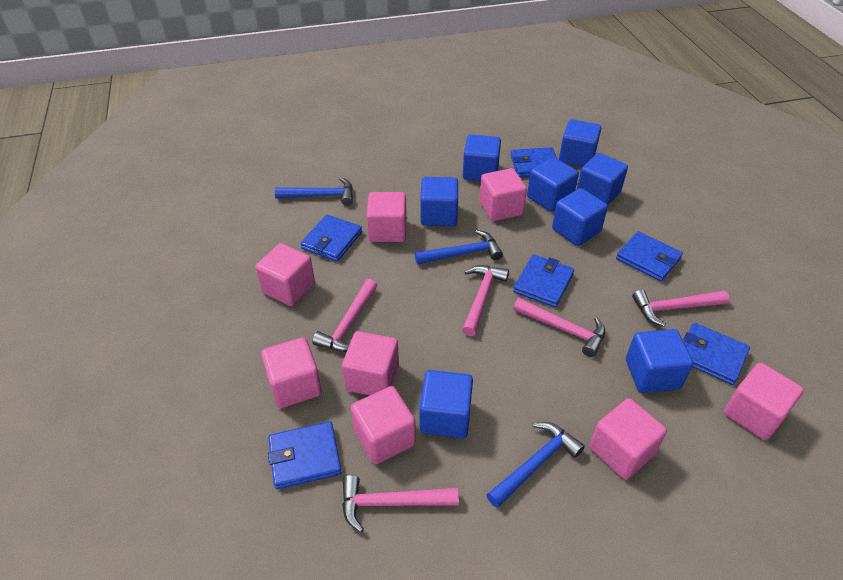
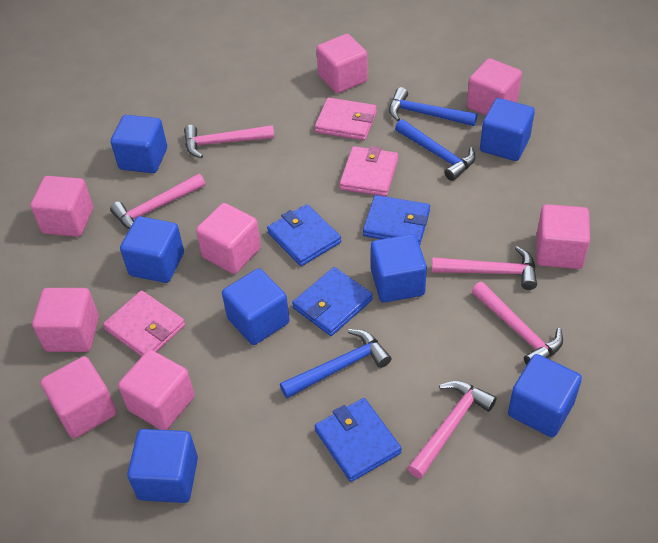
blue cube: 8 -> 7
blue wallet: 6 -> 4
pink wallet: 0 -> 3

